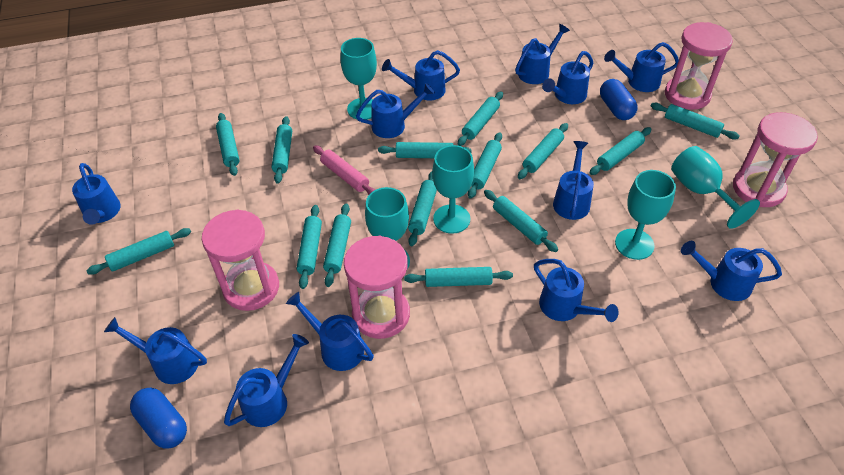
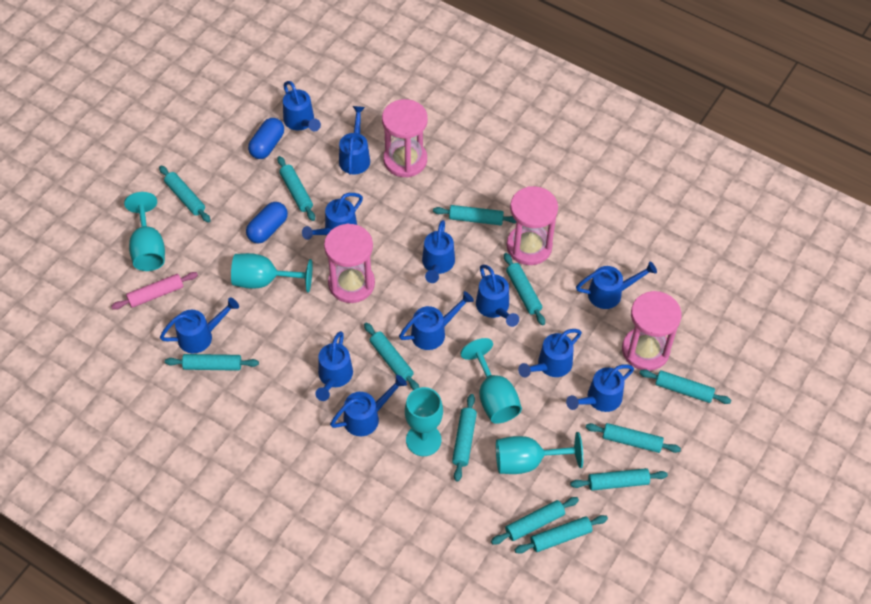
turquoise rolling pin: 14 -> 12

